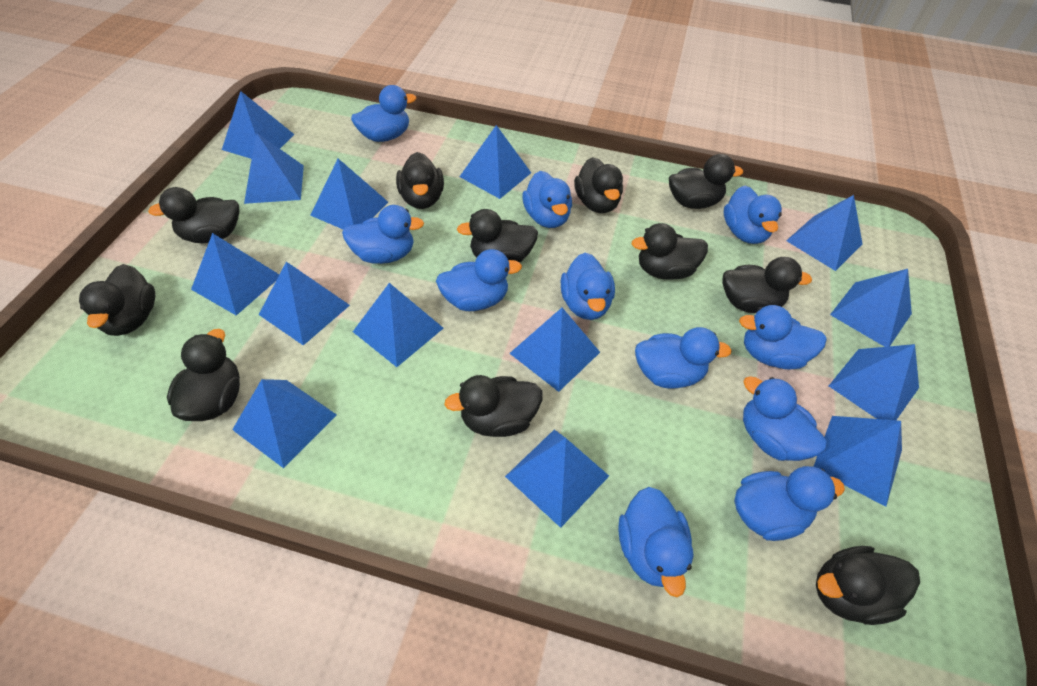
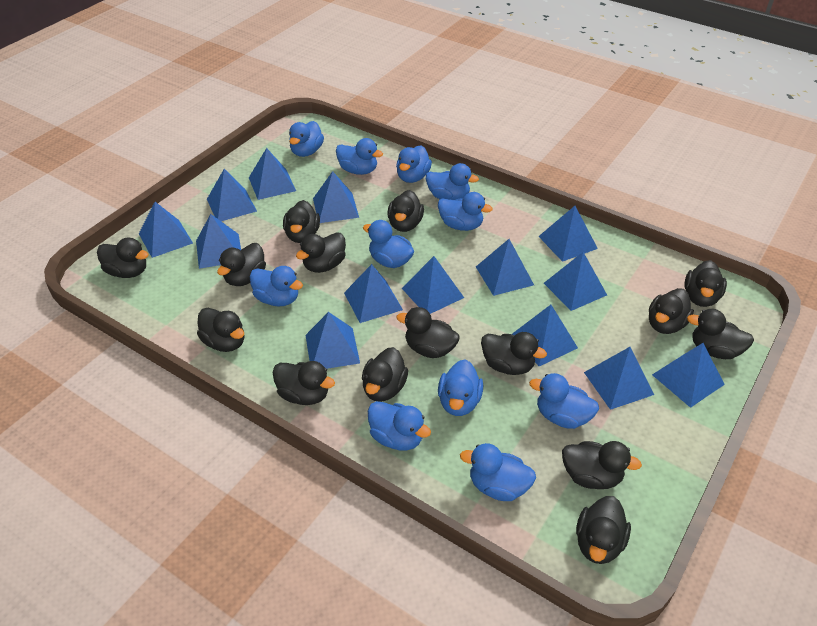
black duck: 11 -> 15

